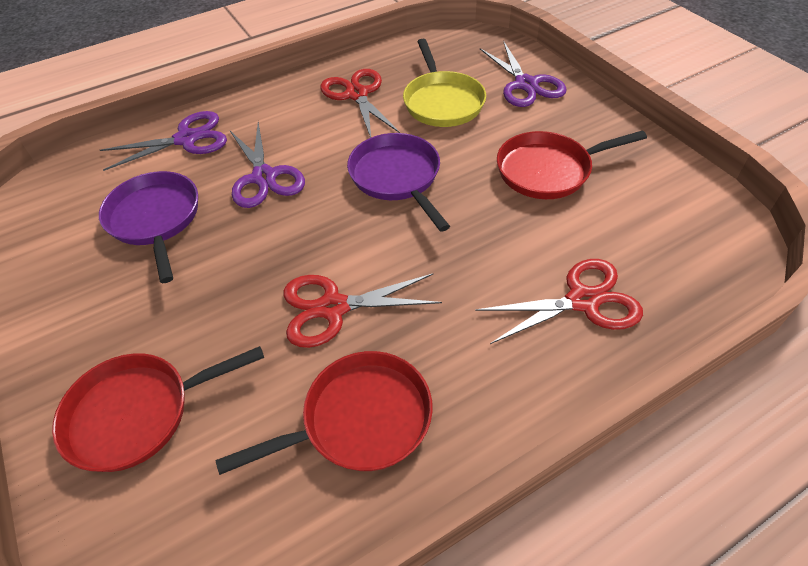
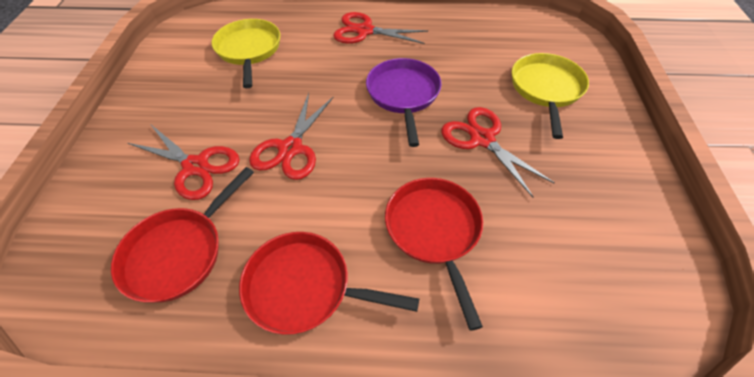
purple pan: 2 -> 1
purple scissors: 3 -> 0
red scissors: 3 -> 4
yellow pan: 1 -> 2

